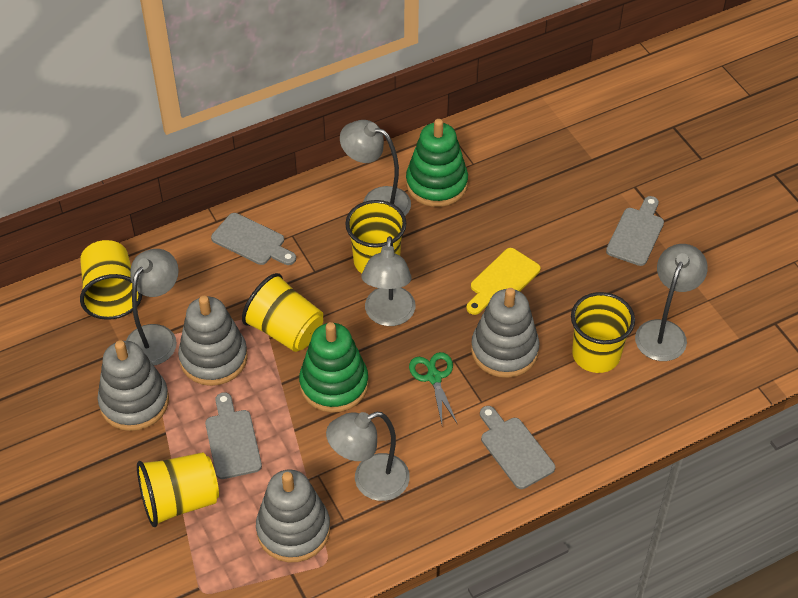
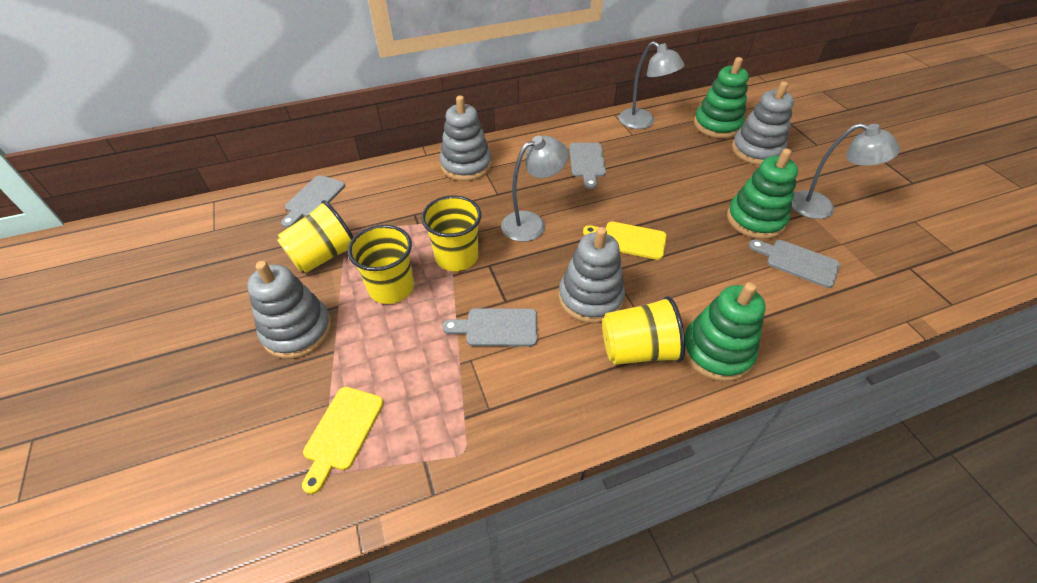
green scissors: 1 -> 0
green stacking toy: 2 -> 3
grey lamp: 5 -> 3
yellow cup: 5 -> 4
yellow cutting board: 1 -> 2

